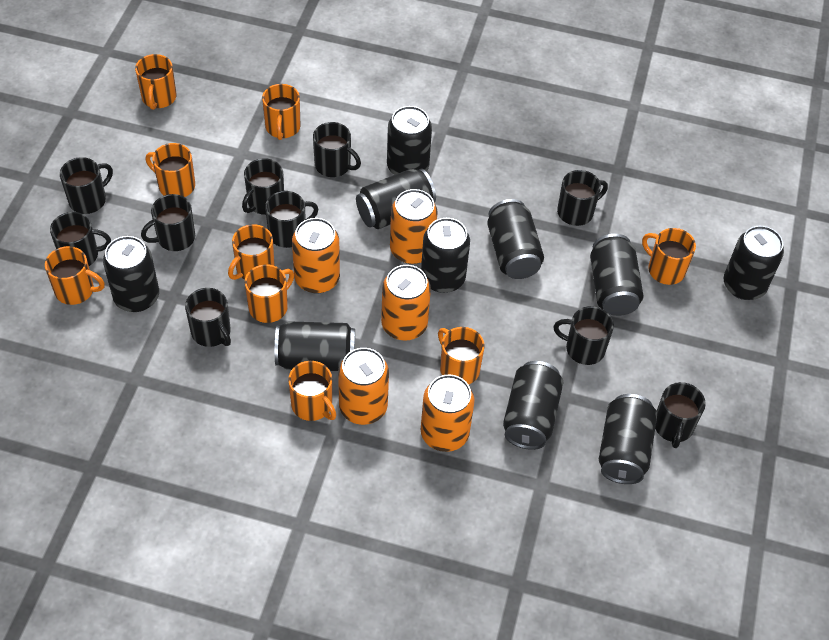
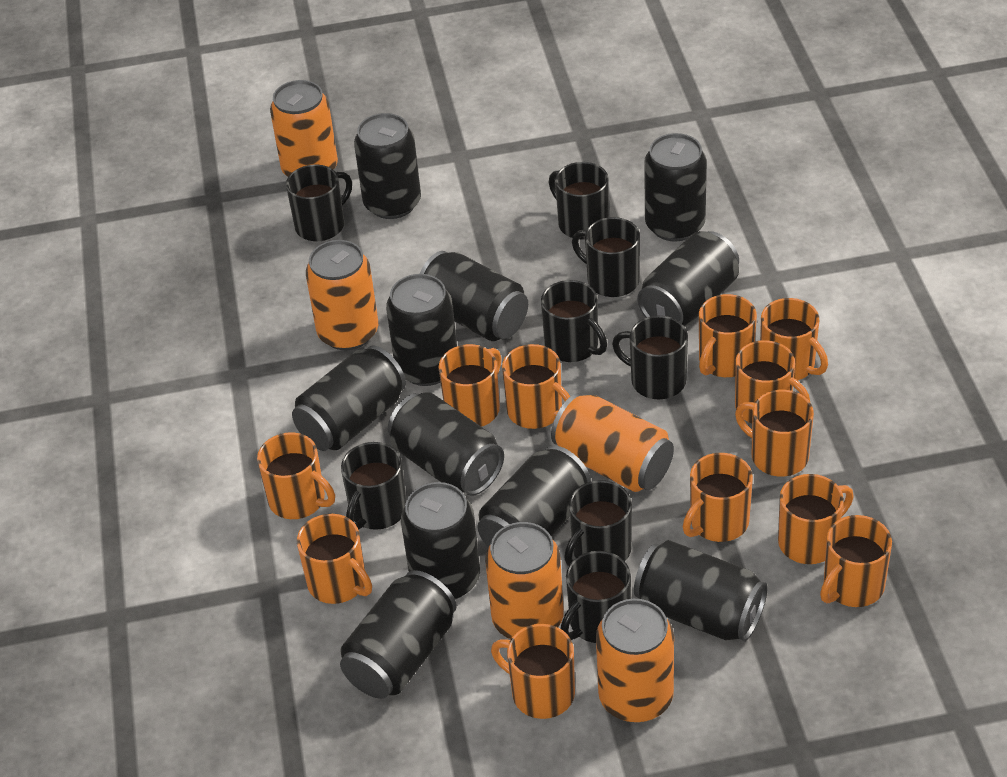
black can: 10 -> 11
black mug: 10 -> 8
orange mug: 9 -> 12

